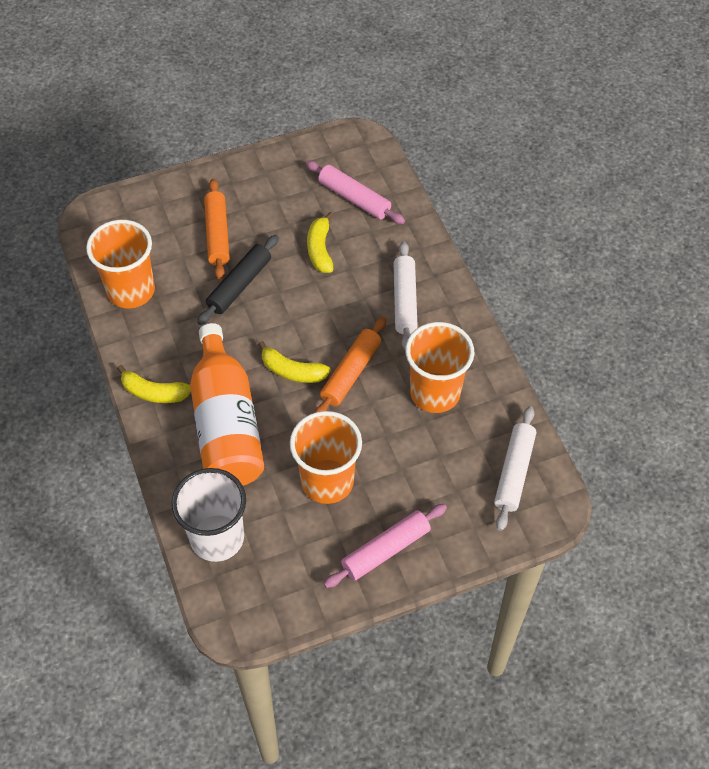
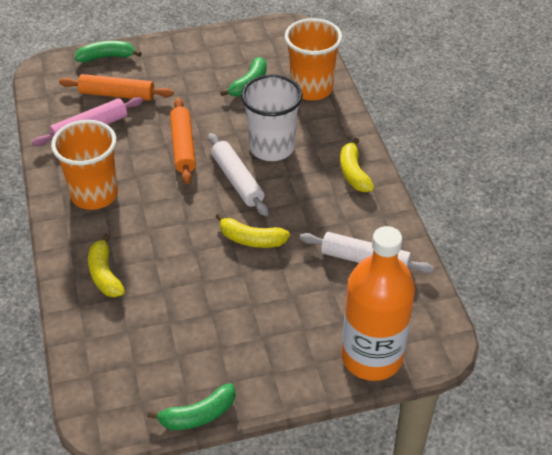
black rolling pin: 1 -> 0
green banana: 0 -> 3
orange cup: 3 -> 2
pink rolling pin: 2 -> 1

